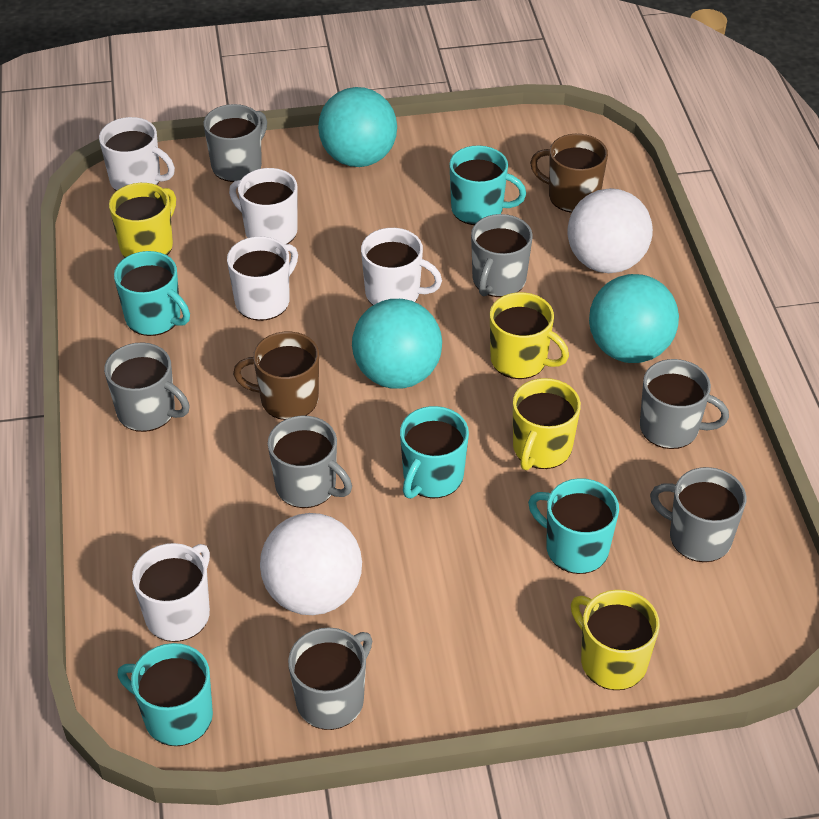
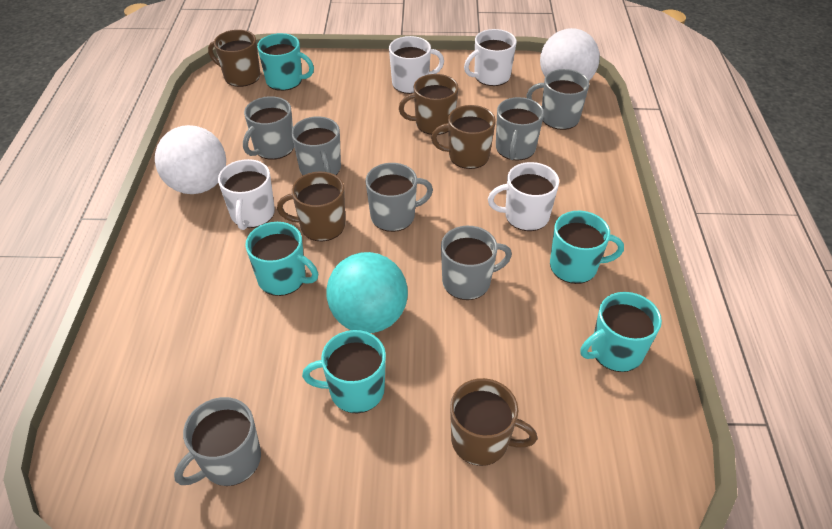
brown mug: 2 -> 5
turquoise ball: 3 -> 1
white mug: 5 -> 4
yellow mug: 4 -> 0

